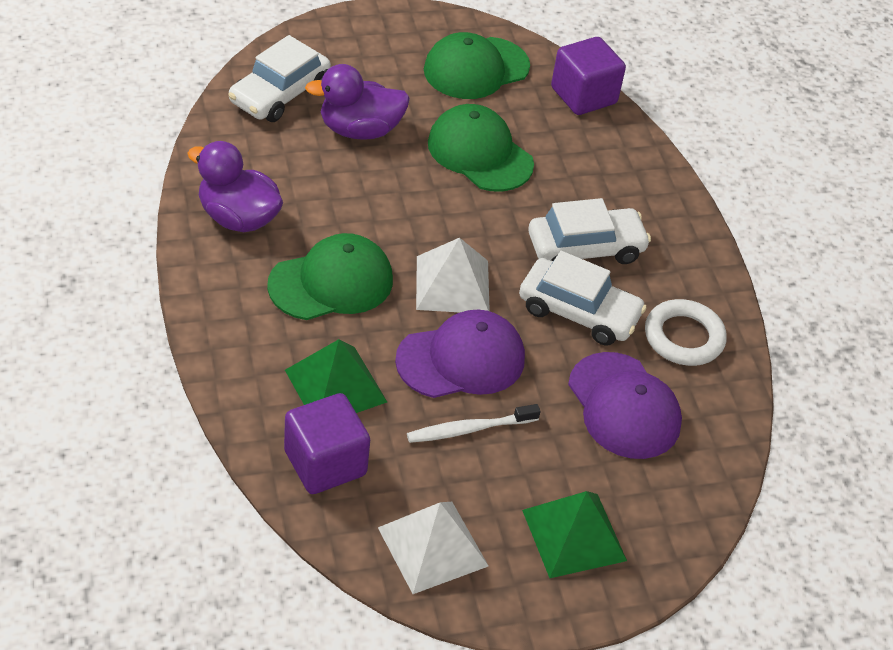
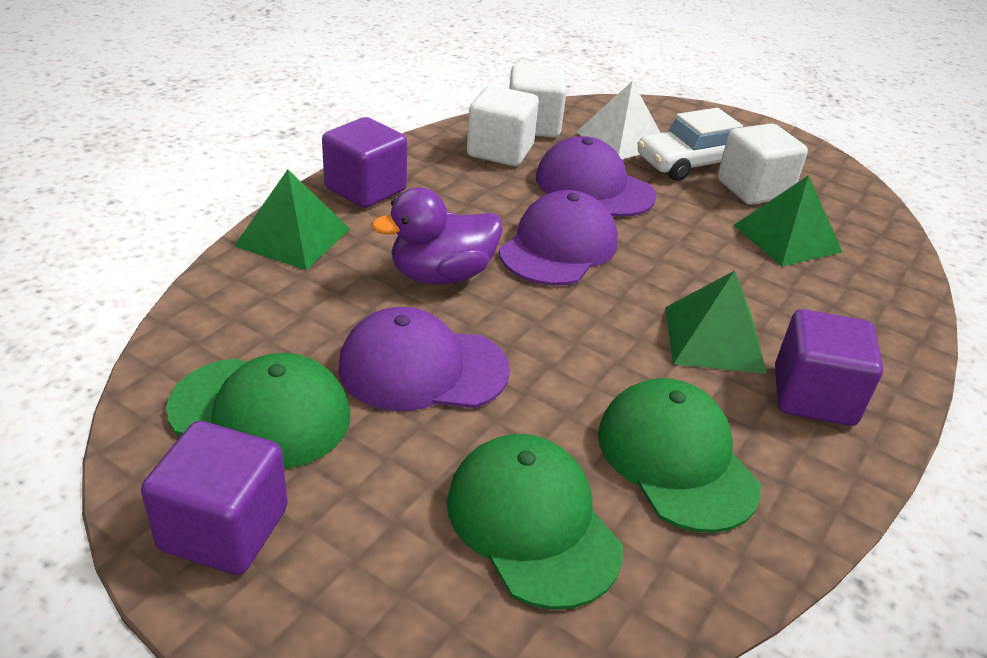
green pyramid: 2 -> 3
purple cap: 2 -> 3
purple cube: 2 -> 3
purple duck: 2 -> 1
white car: 3 -> 1
white cube: 0 -> 3
white pyramid: 2 -> 1
white ring: 1 -> 0
white toothbrush: 1 -> 0

